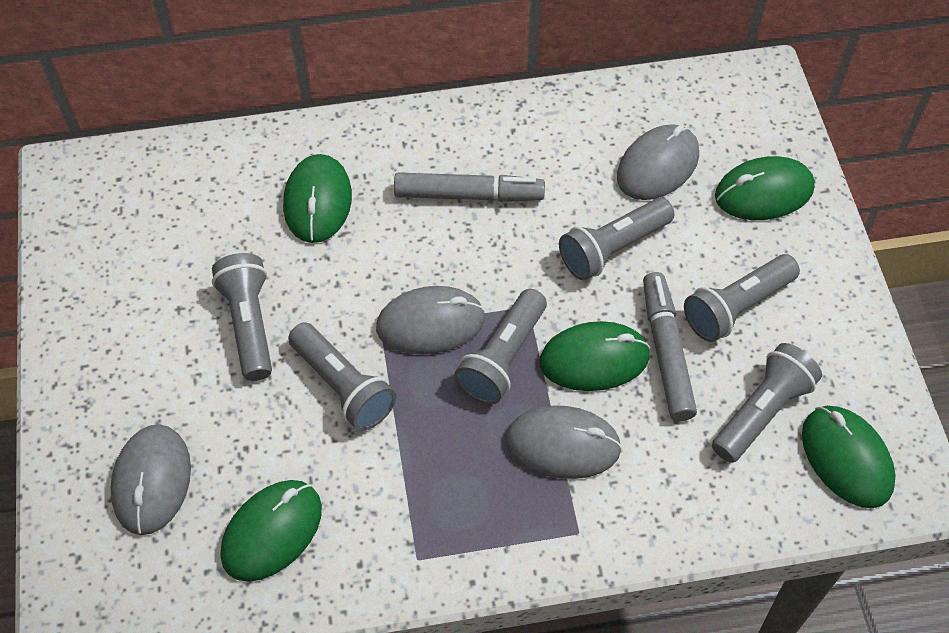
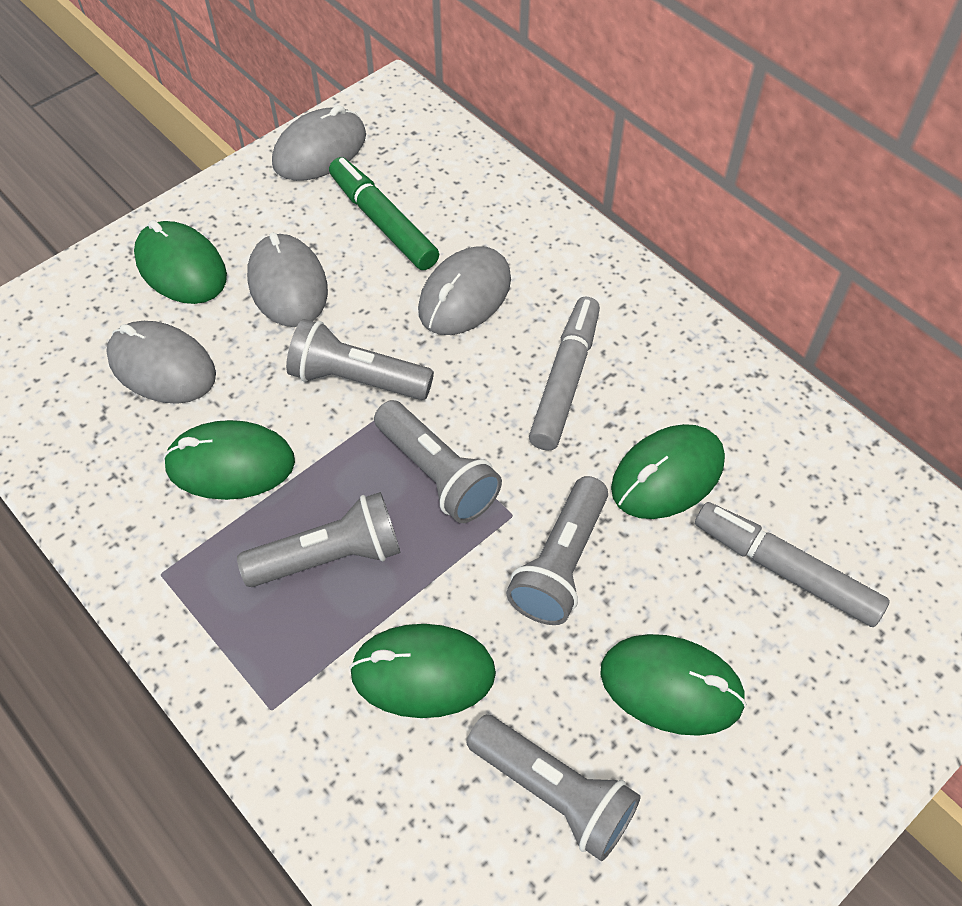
green marker: 0 -> 1
grey flashlight: 6 -> 5

